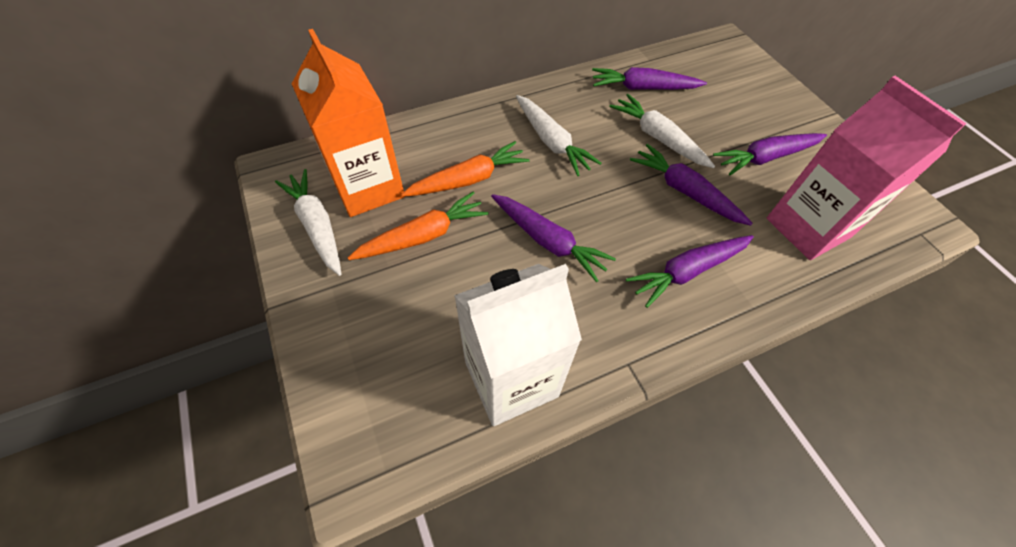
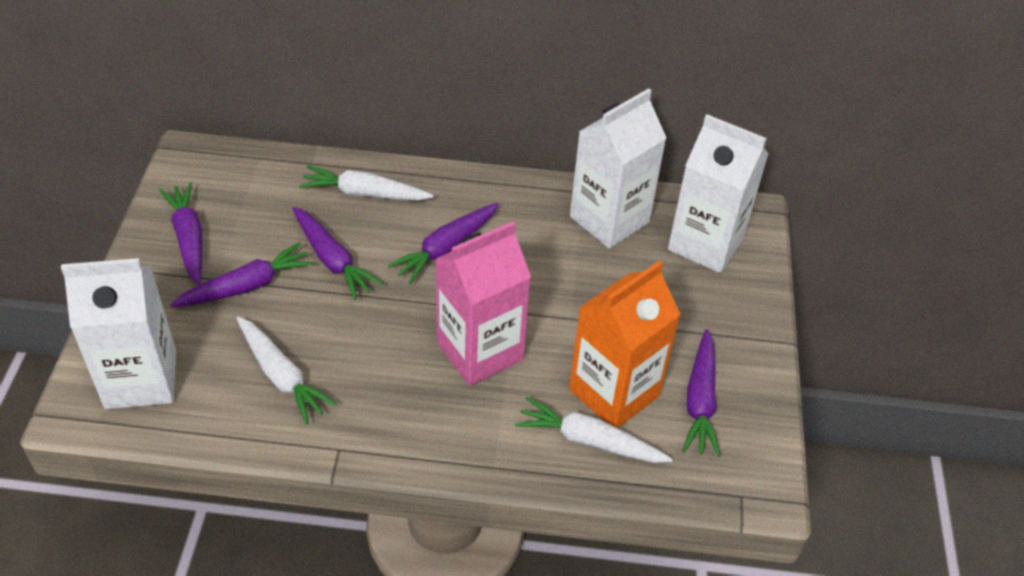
orange carrot: 2 -> 0
white carton: 1 -> 3

